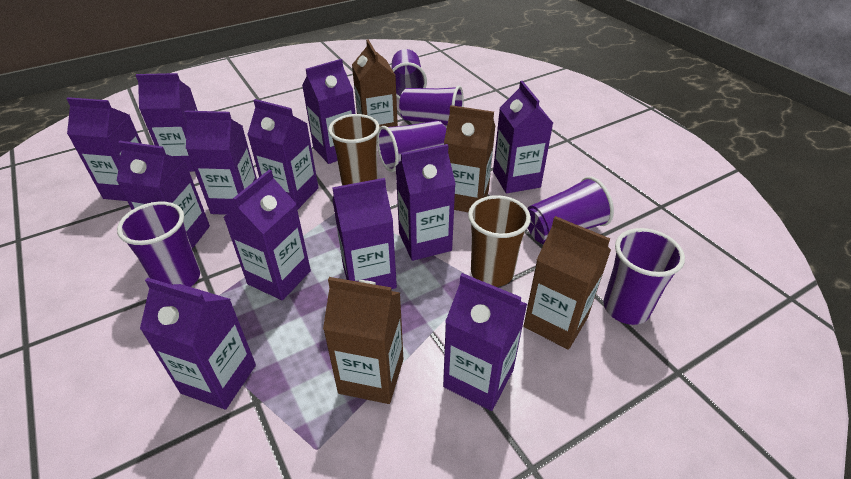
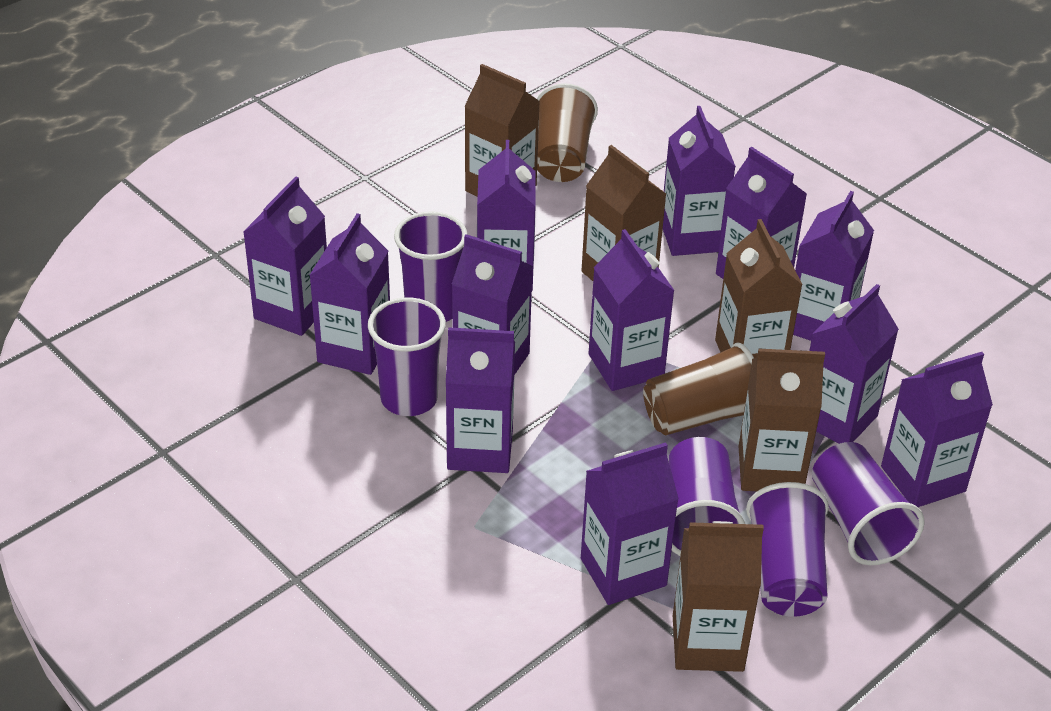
brown carton: 4 -> 5
purple cup: 6 -> 5

